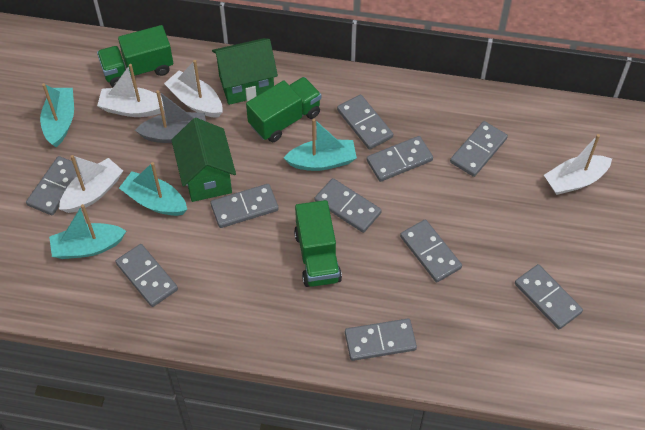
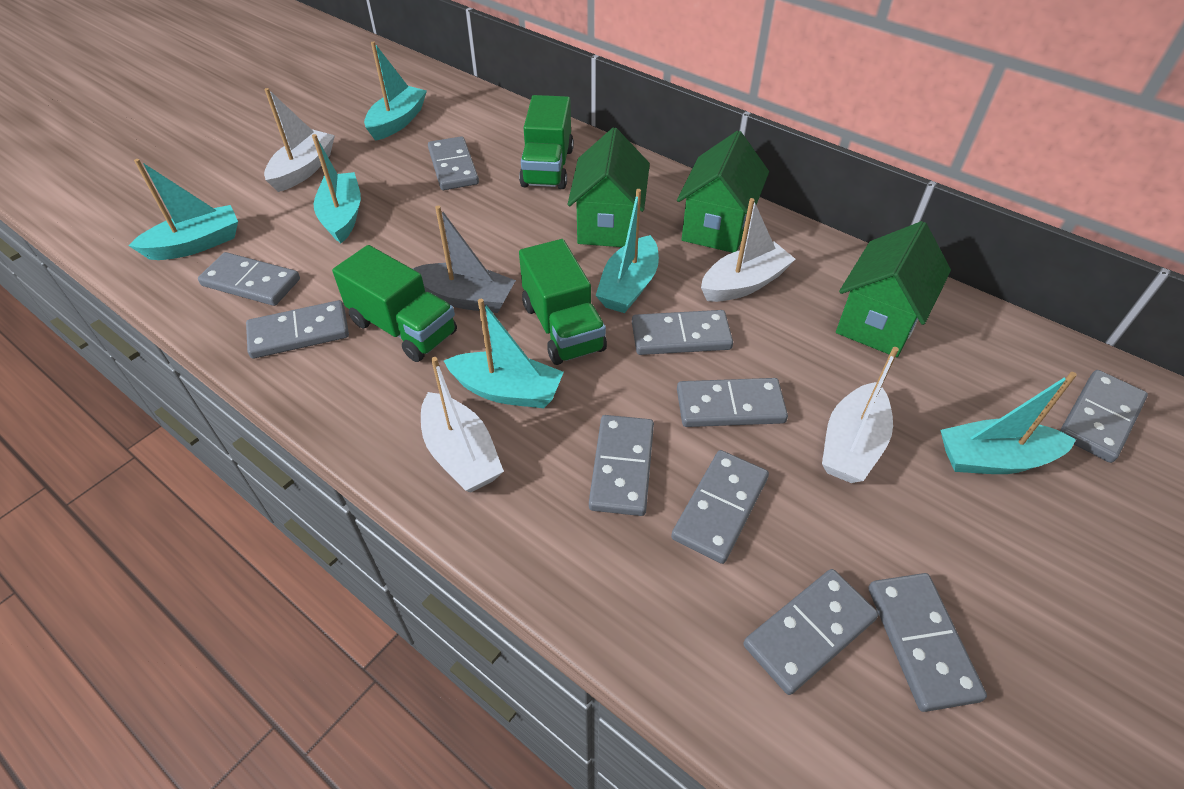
green house: 2 -> 3
turquoise boat: 4 -> 6

